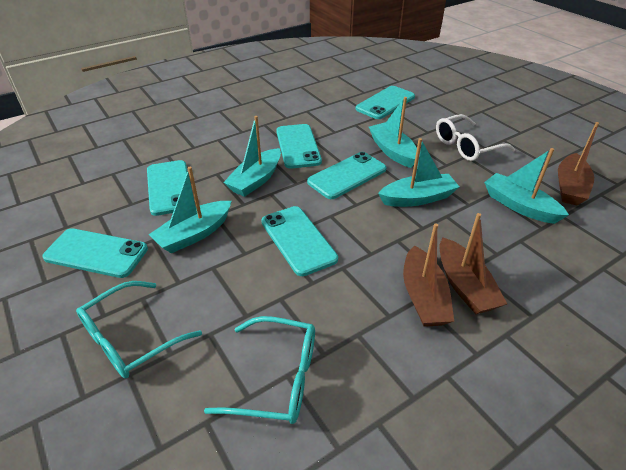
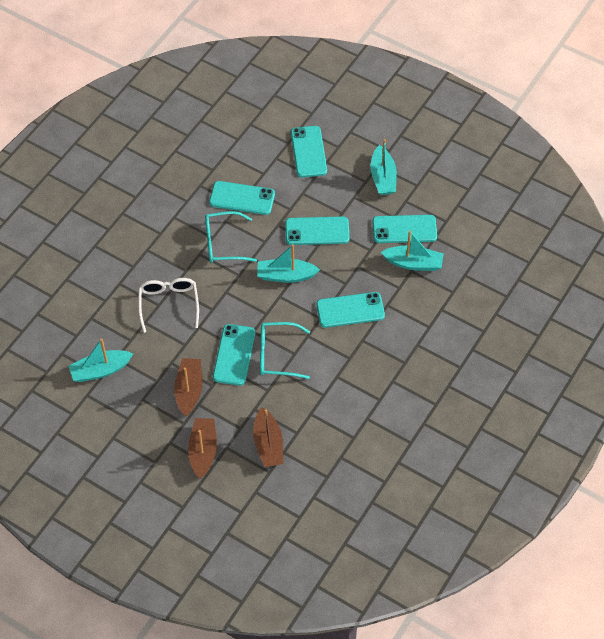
turquoise boat: 5 -> 4

